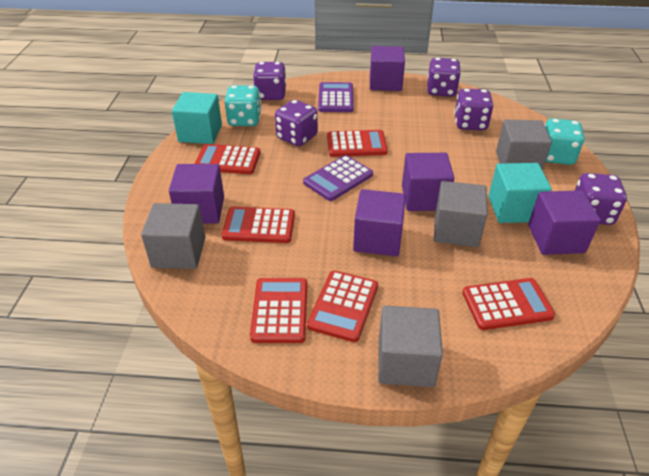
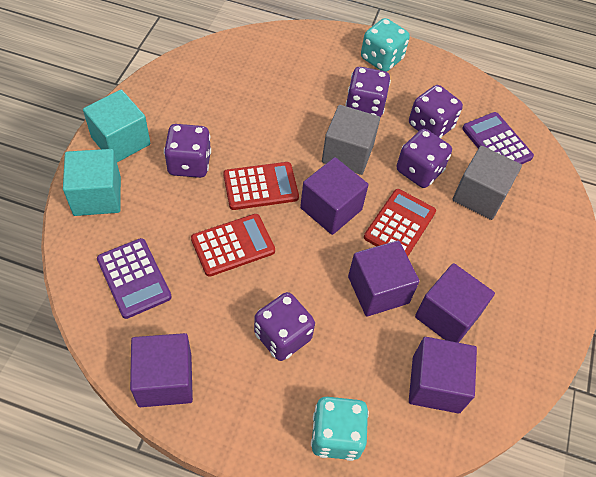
grey cube: 4 -> 2
red calculator: 6 -> 3

